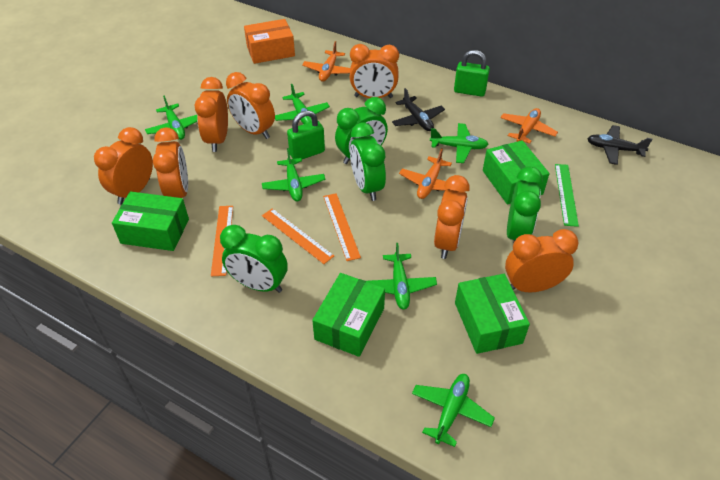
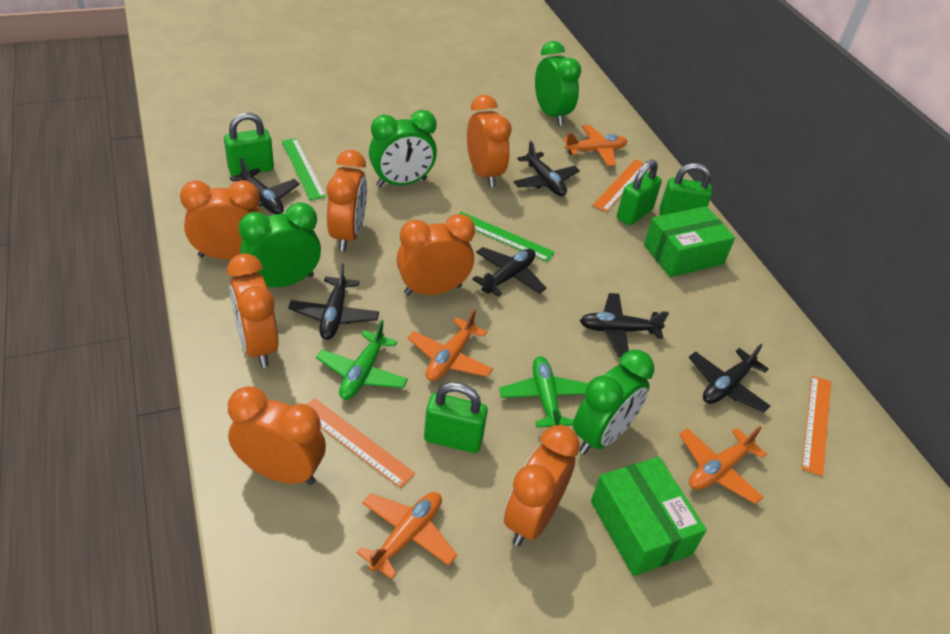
black plane: 2 -> 6
green box: 4 -> 2
green padlock: 2 -> 4
green plane: 6 -> 2
green ruler: 1 -> 2
orange box: 1 -> 0
orange plane: 3 -> 4

